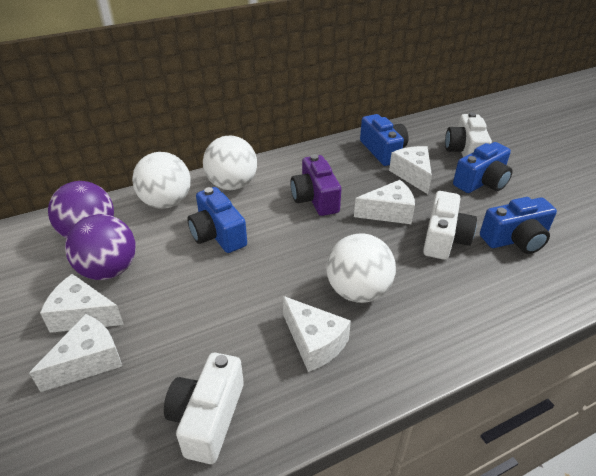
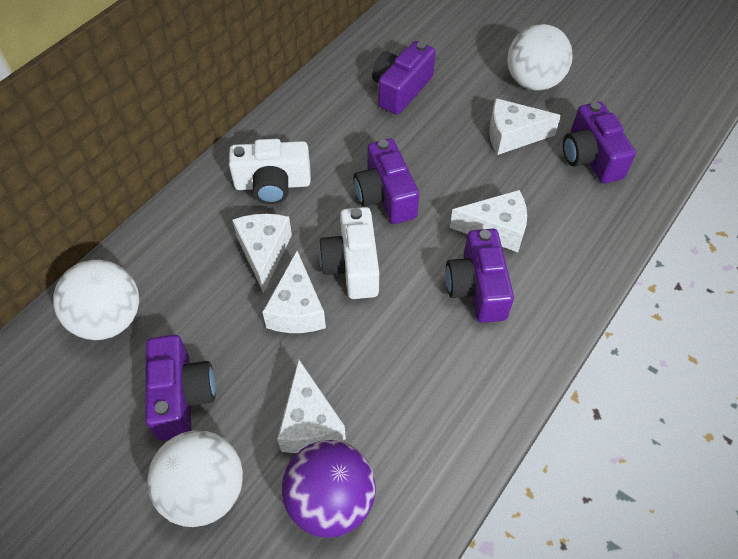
blue camera: 4 -> 0
purple ball: 2 -> 1
purple camera: 1 -> 5
white camera: 3 -> 2

